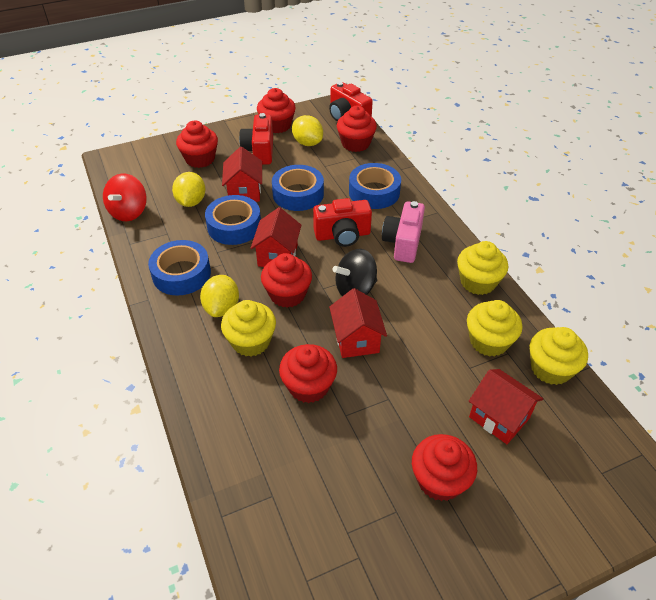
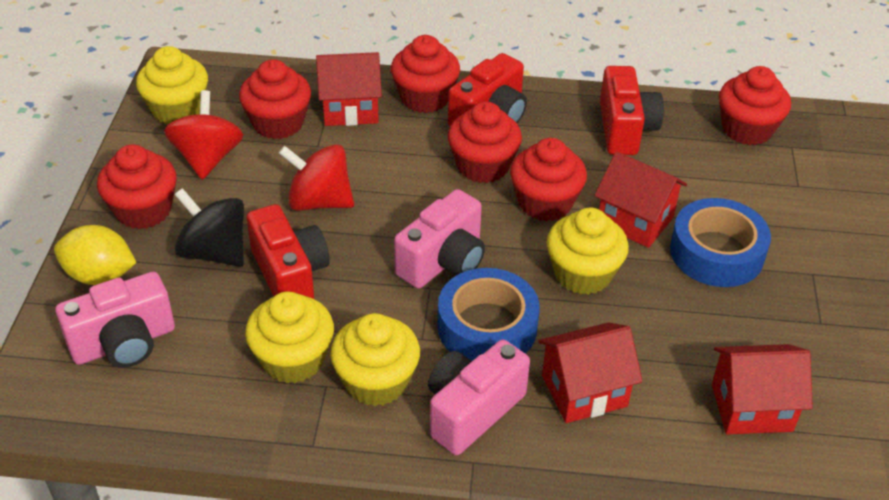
blue tape: 4 -> 2
pink camera: 1 -> 3
red spinning top: 1 -> 2
yellow lemon: 3 -> 1

